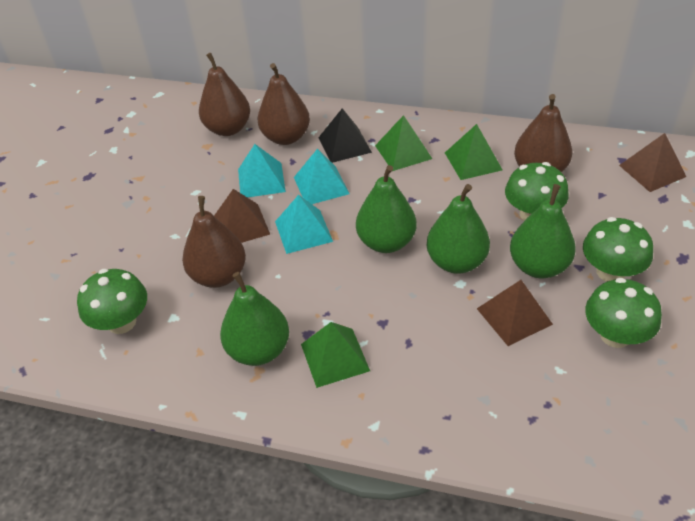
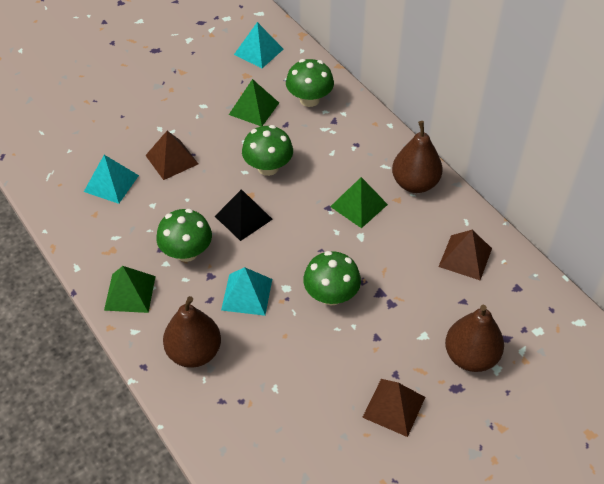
brown pear: 4 -> 3
green pear: 4 -> 0

